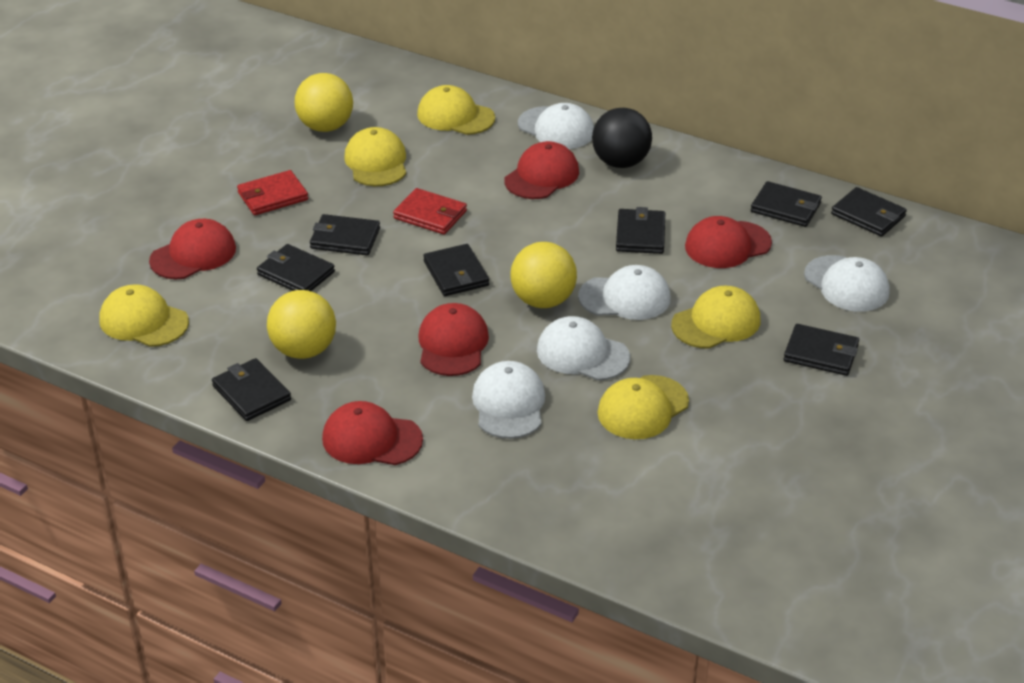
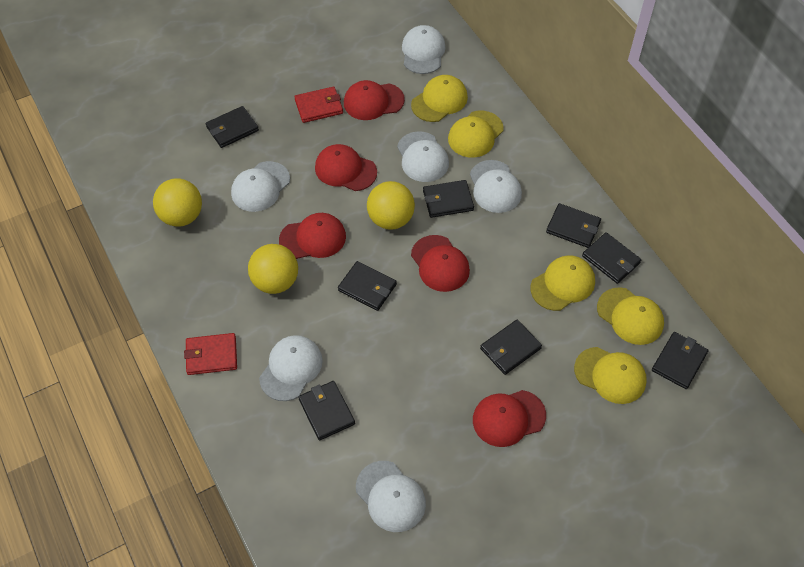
black ball: 1 -> 0
white cap: 5 -> 6

